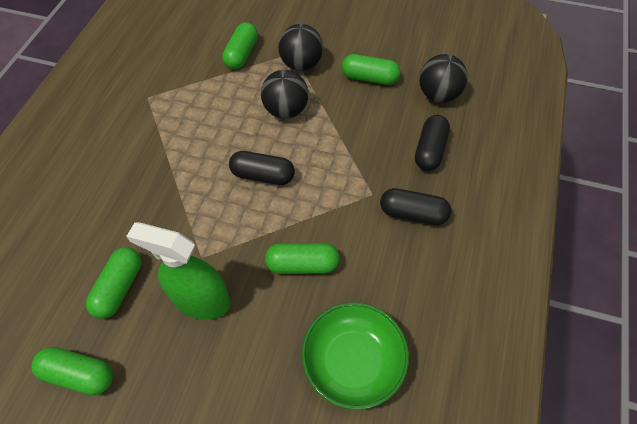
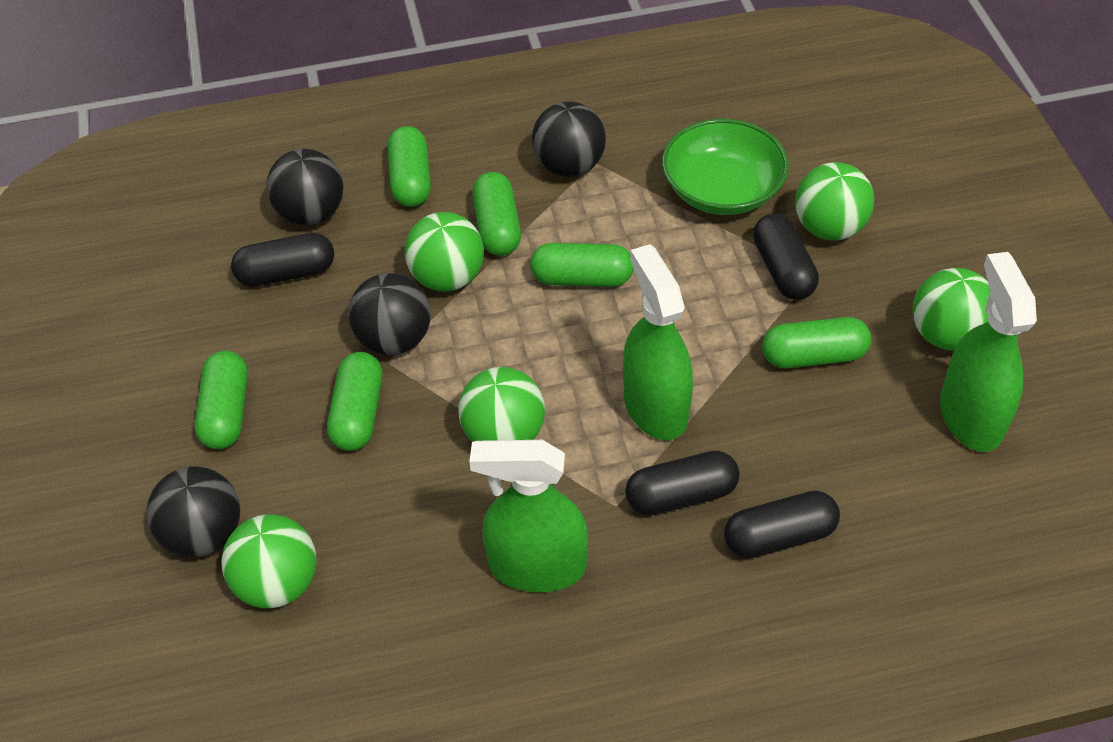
black ball: 3 -> 4
black capsule: 3 -> 4
green ball: 0 -> 5
green capsule: 5 -> 6
green spray bottle: 1 -> 3

